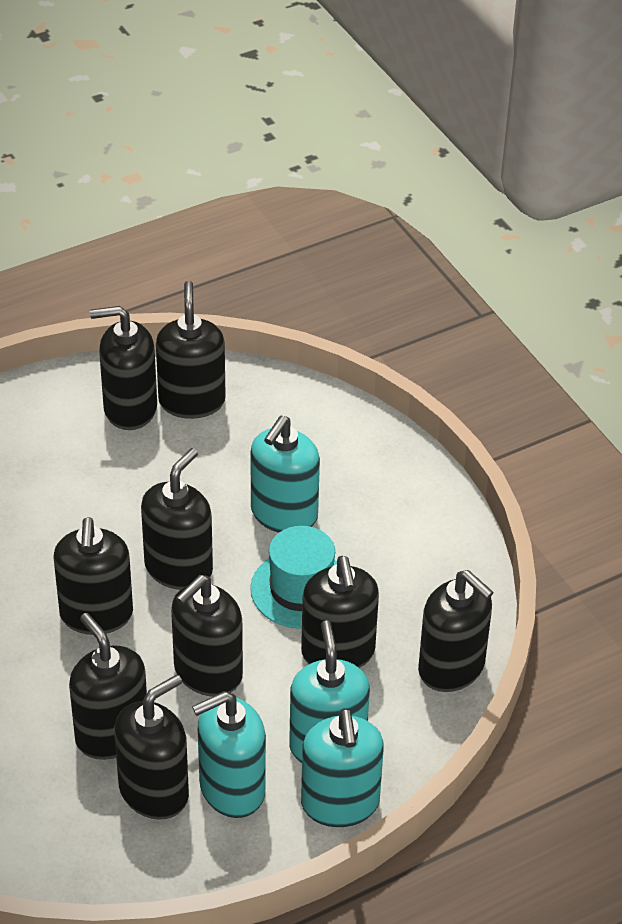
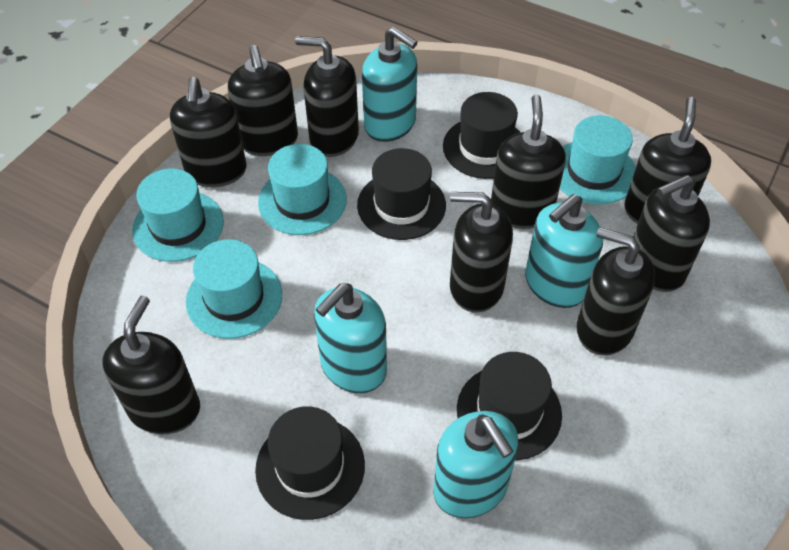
black hat: 0 -> 4
turquoise hat: 1 -> 4

